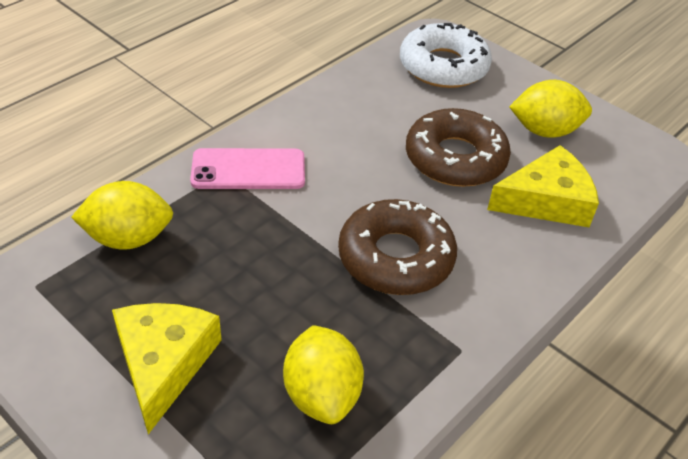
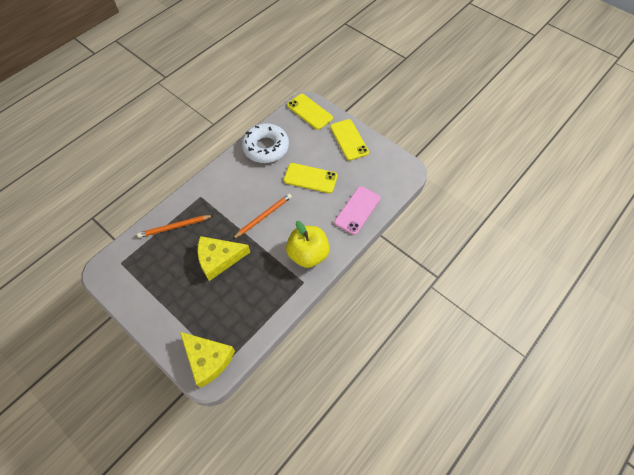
brown donut: 2 -> 0
orange pencil: 0 -> 2
yellow apple: 0 -> 1
yellow lemon: 3 -> 0
yellow phone: 0 -> 3

